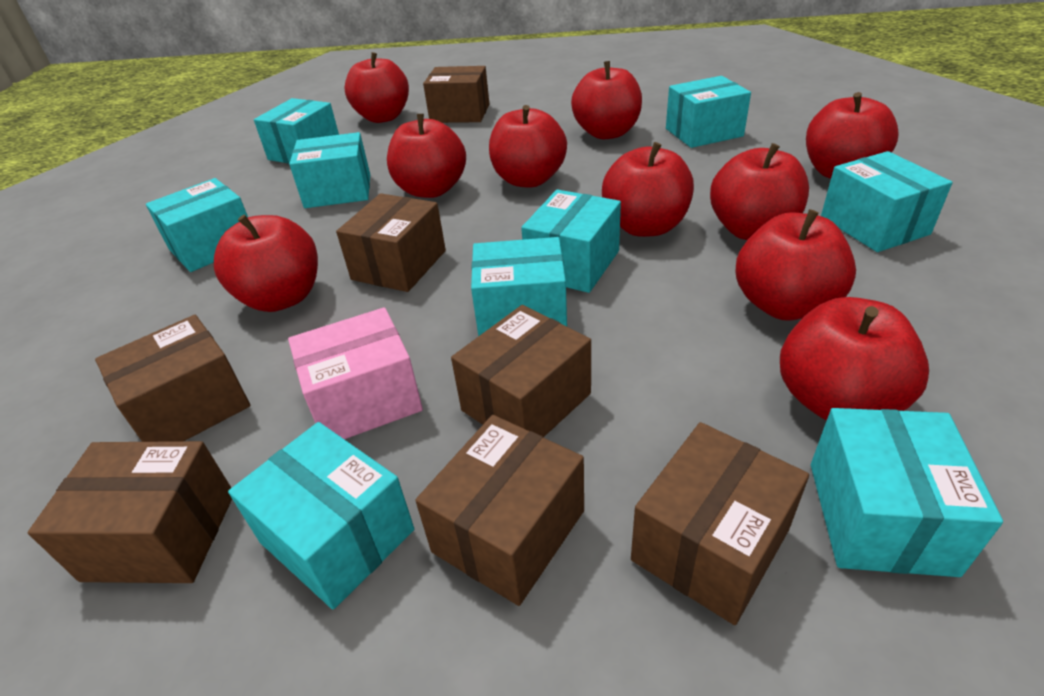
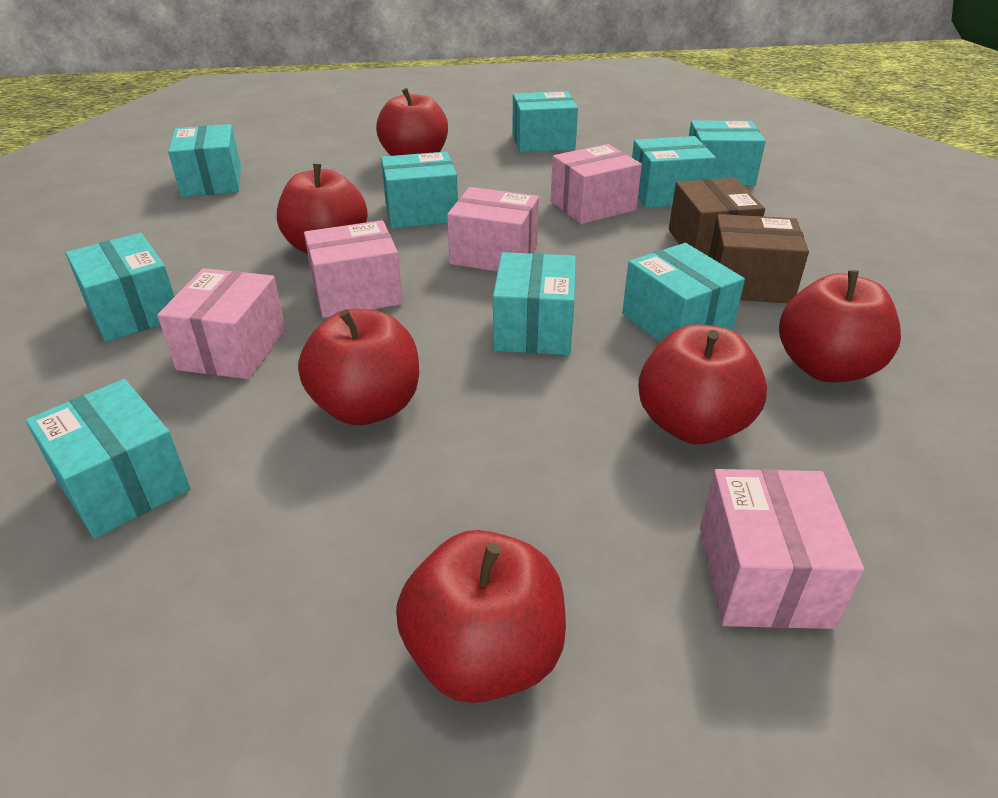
brown box: 7 -> 2
pink box: 1 -> 5
red apple: 10 -> 6

